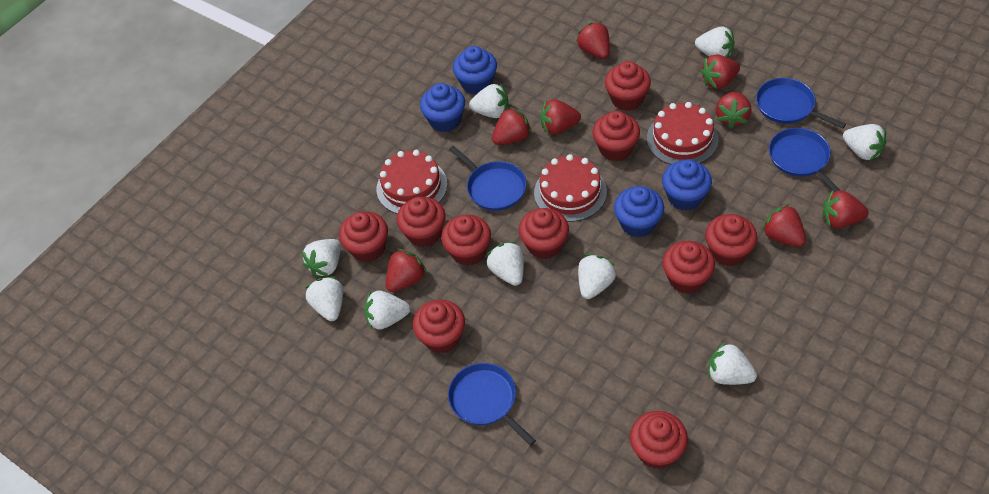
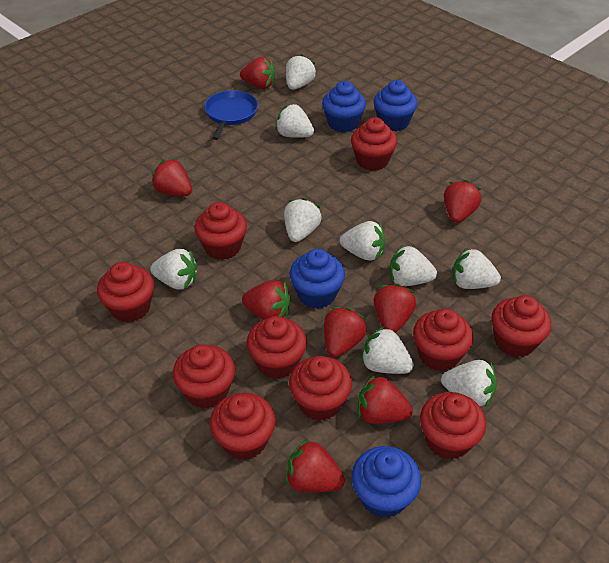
blue pan: 4 -> 1
red cake: 3 -> 0

